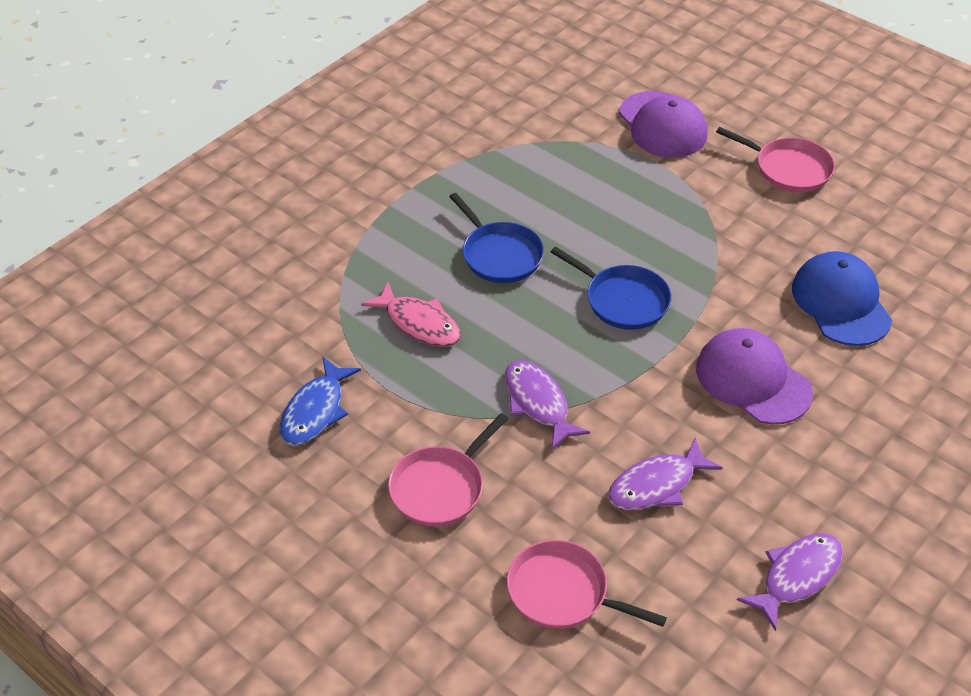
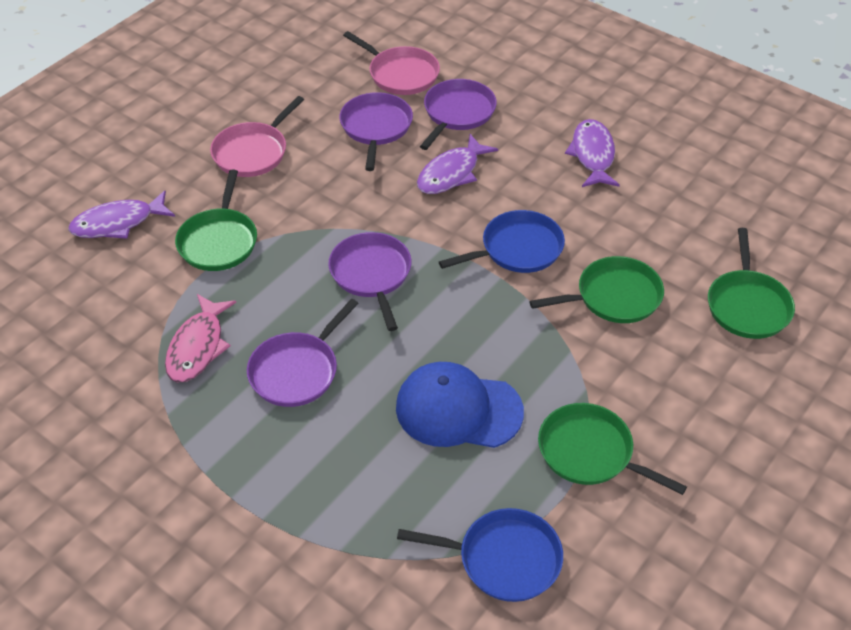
blue fish: 1 -> 0
green pan: 0 -> 4
pink pan: 3 -> 2
purple cap: 2 -> 0
purple pan: 0 -> 4

